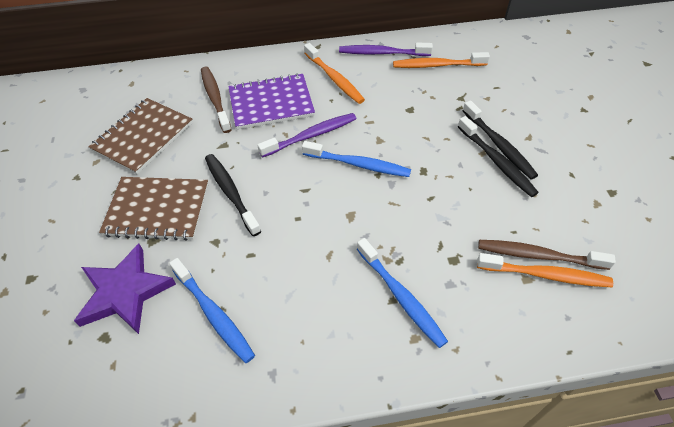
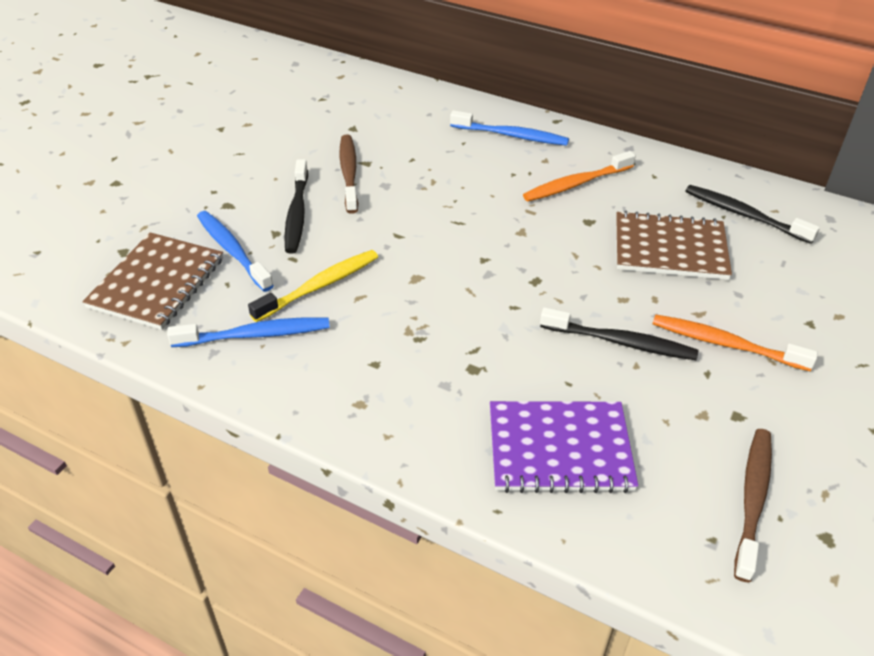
orange toothbrush: 3 -> 2
purple star: 1 -> 0
purple toothbrush: 2 -> 0
yellow toothbrush: 0 -> 1

